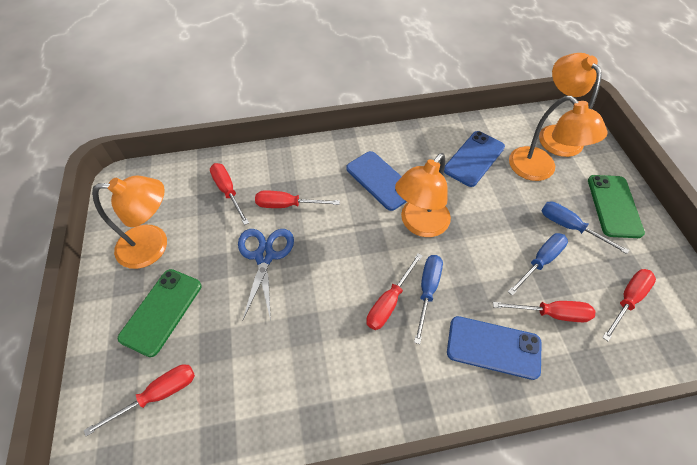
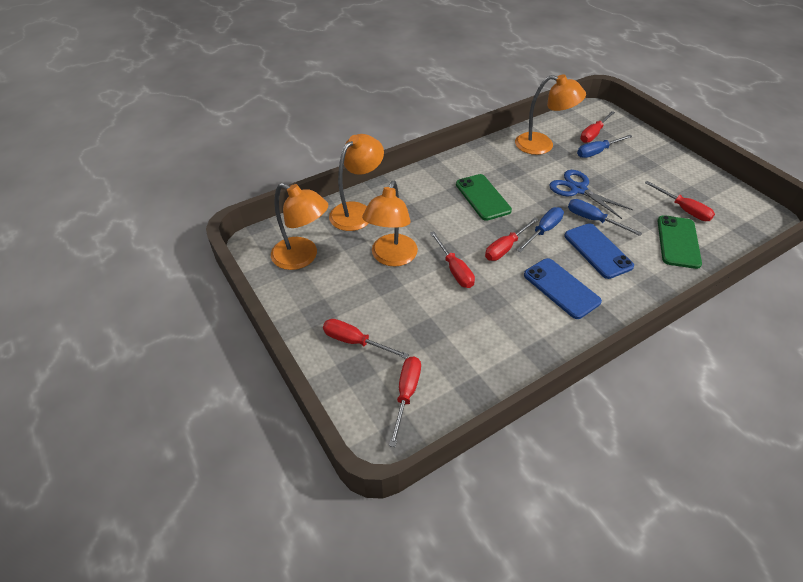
blue phone: 3 -> 2

